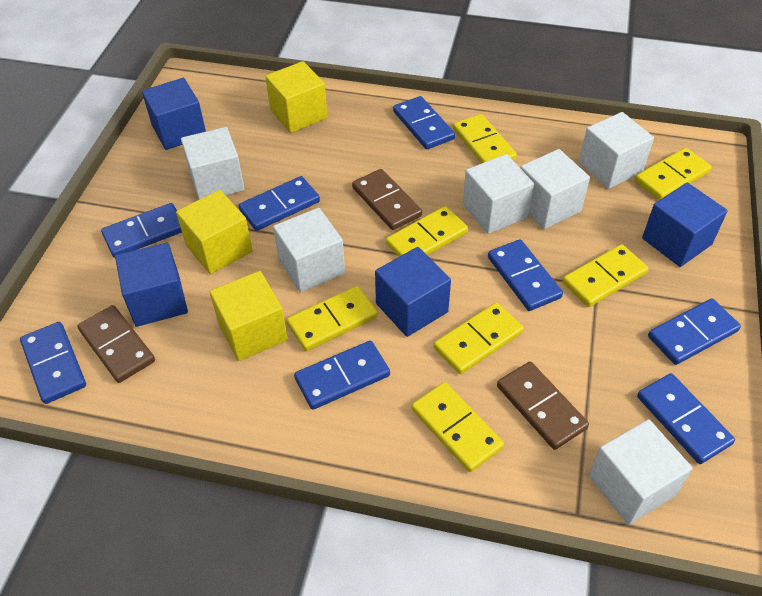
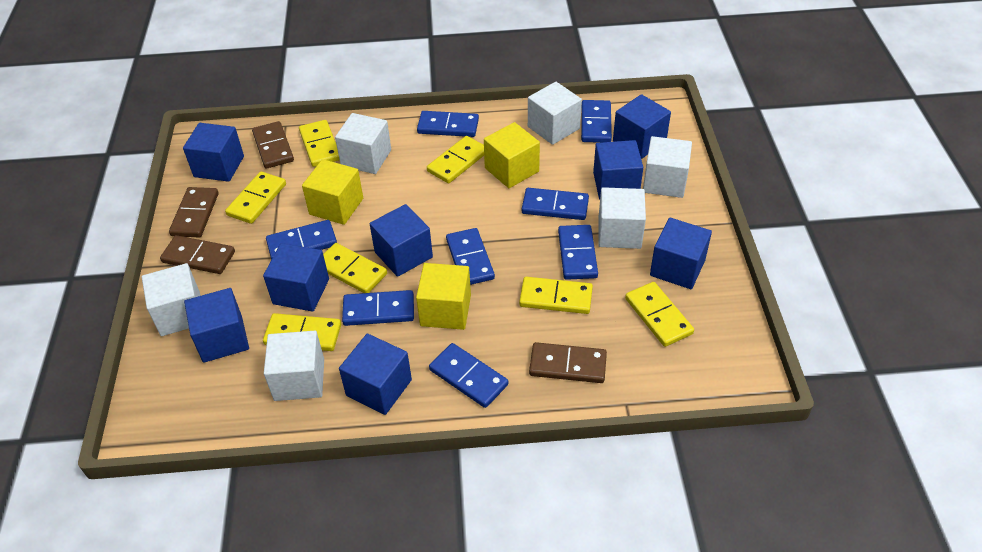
blue cube: 4 -> 8
brown domino: 3 -> 4

